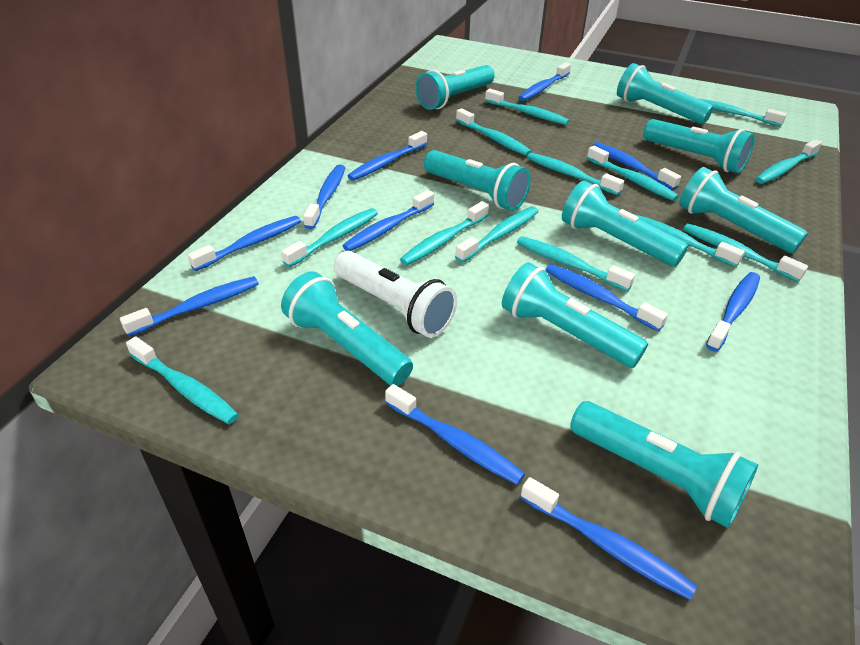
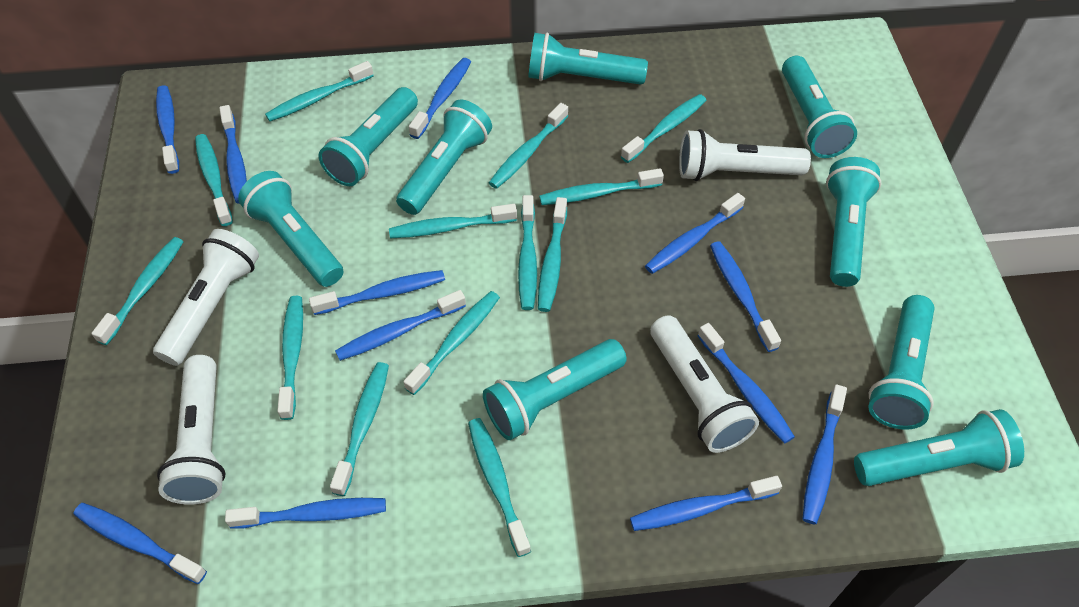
blue toothbrush: 11 -> 12
white flashlight: 1 -> 4

